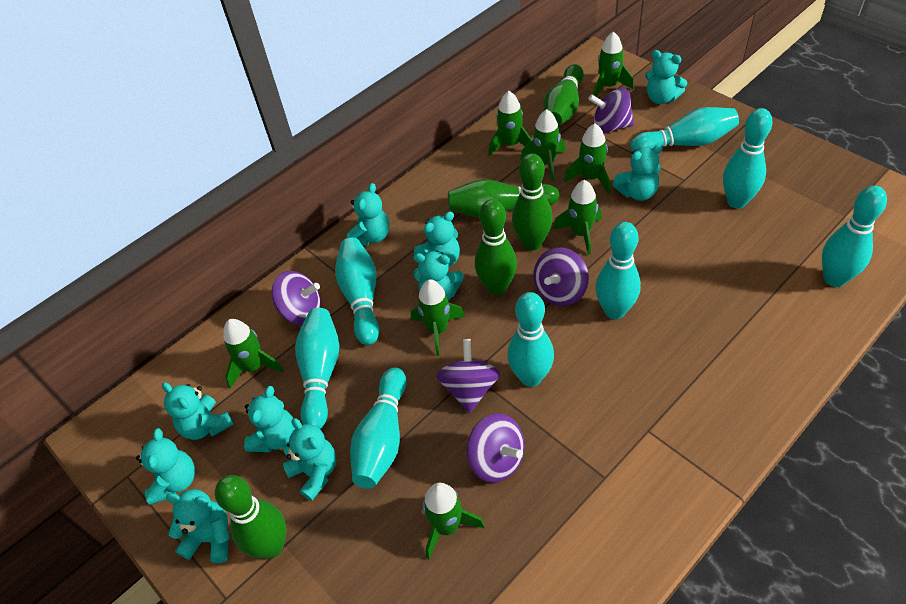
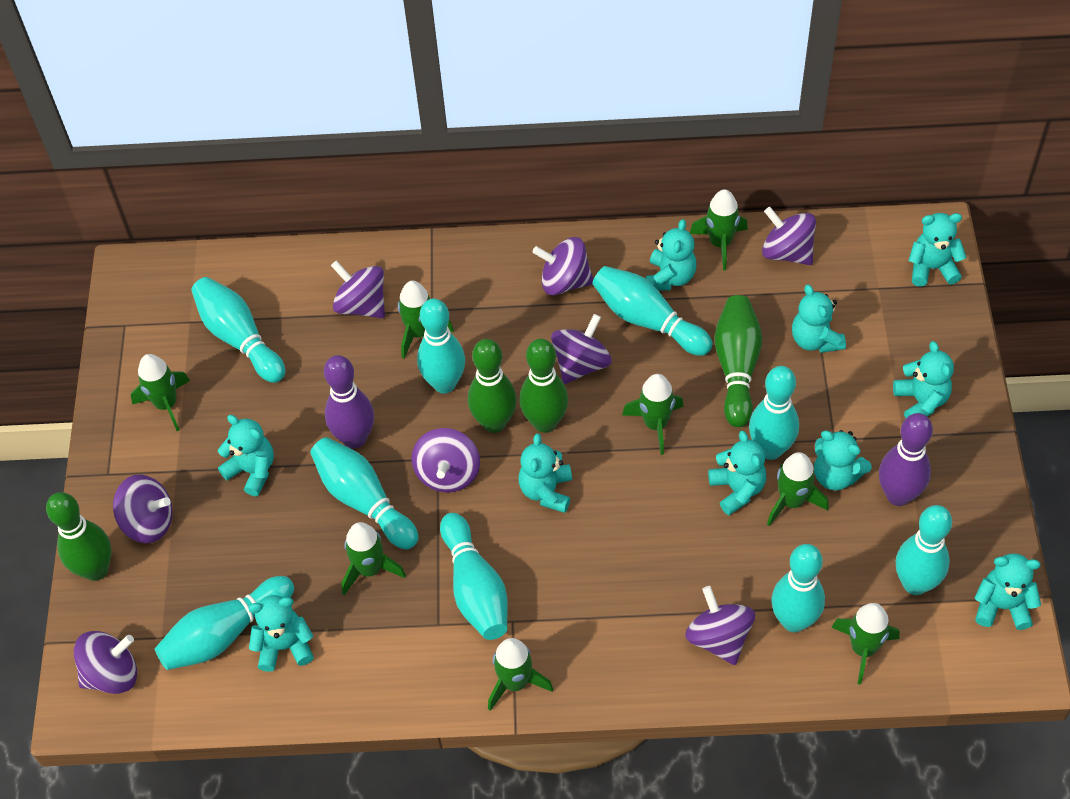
green bowling pin: 5 -> 4
purple bowling pin: 0 -> 2
purple spinning top: 5 -> 8
turquoise bowling pin: 8 -> 9

